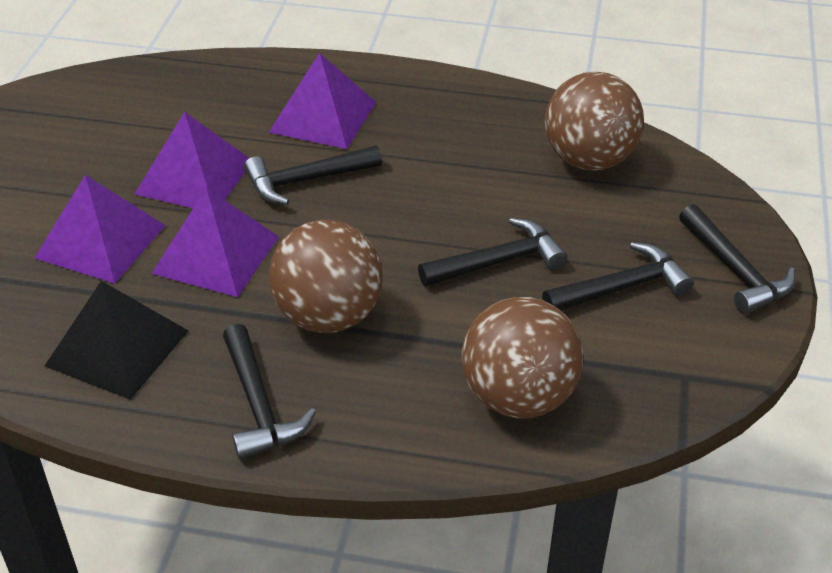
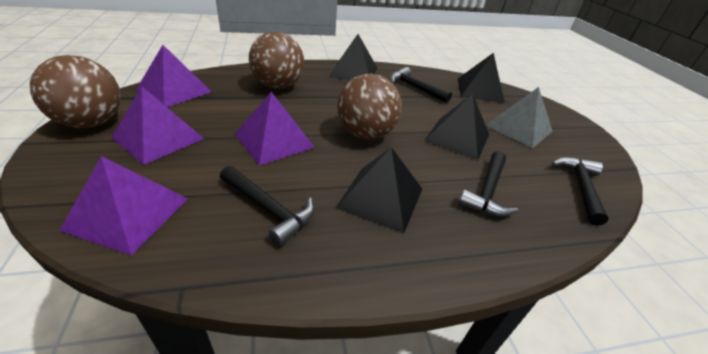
black hammer: 5 -> 4
black pyramid: 1 -> 4
grey pyramid: 0 -> 1

